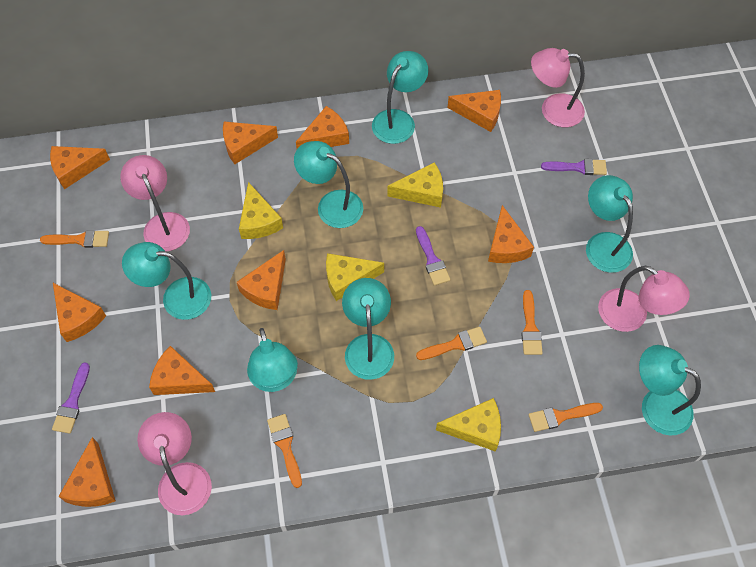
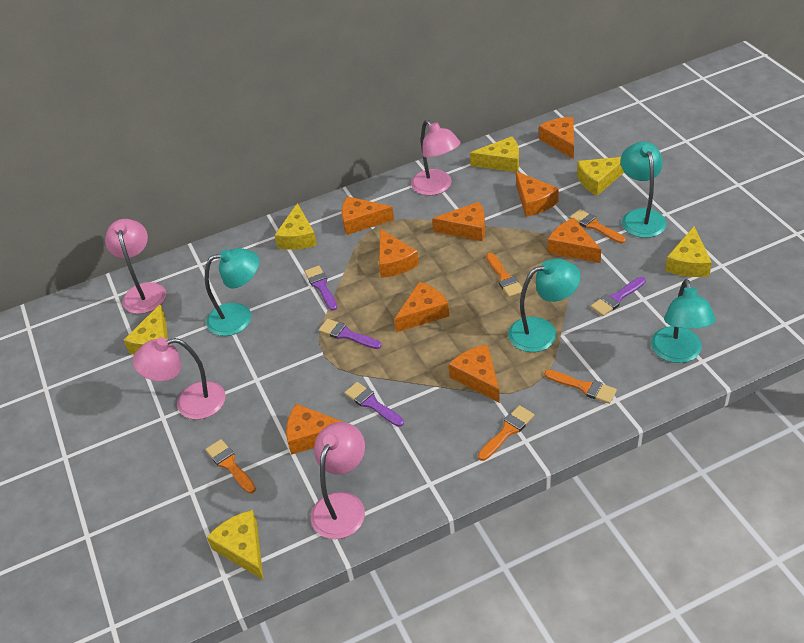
purple brush: 3 -> 4
turquoise lamp: 7 -> 4
yellow cheese: 4 -> 6

